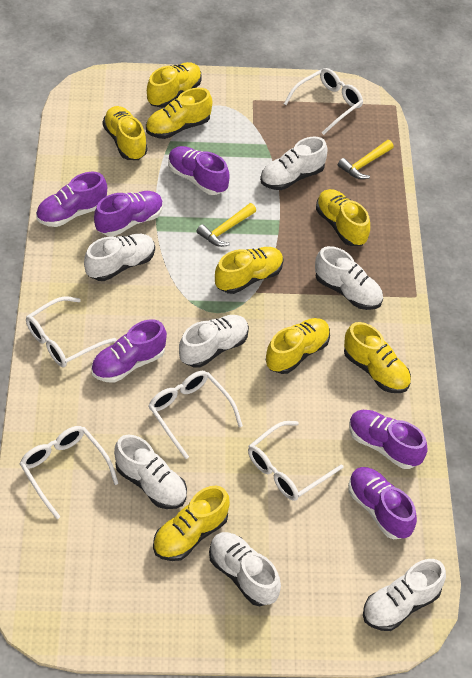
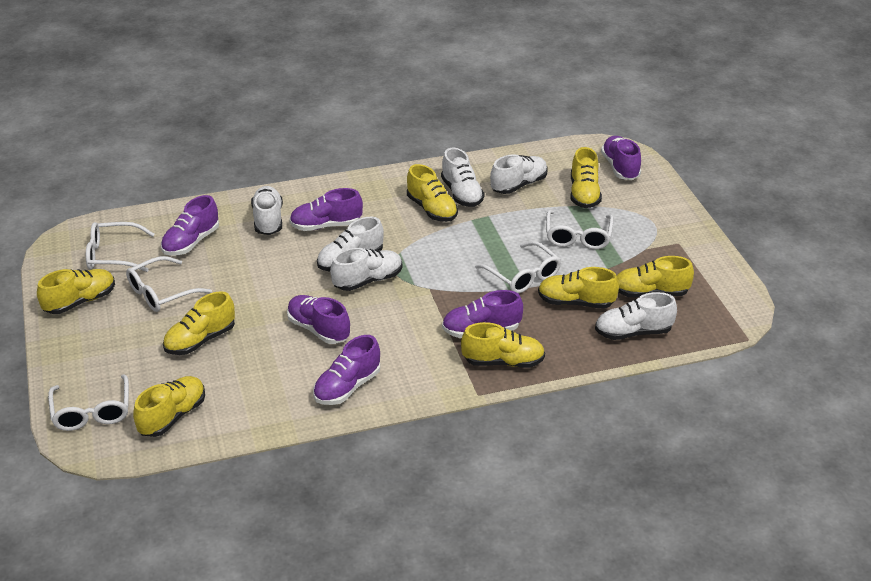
white shoe: 7 -> 6
yellow hammer: 2 -> 0

